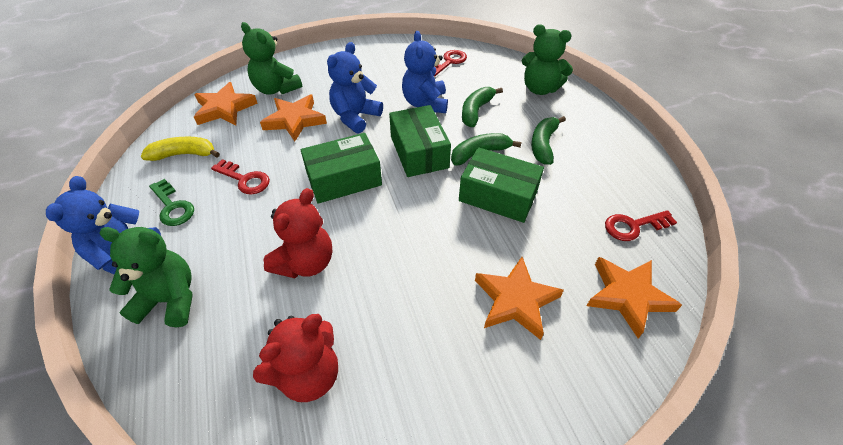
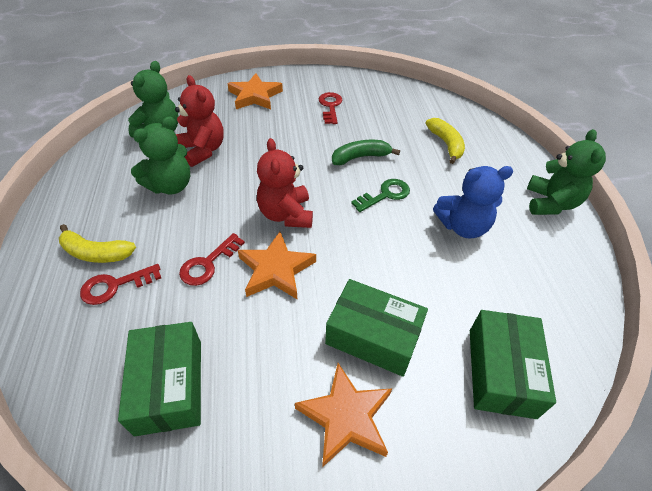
blue teddy bear: 3 -> 1
green banana: 3 -> 1
orange star: 4 -> 3
yellow banana: 1 -> 2

